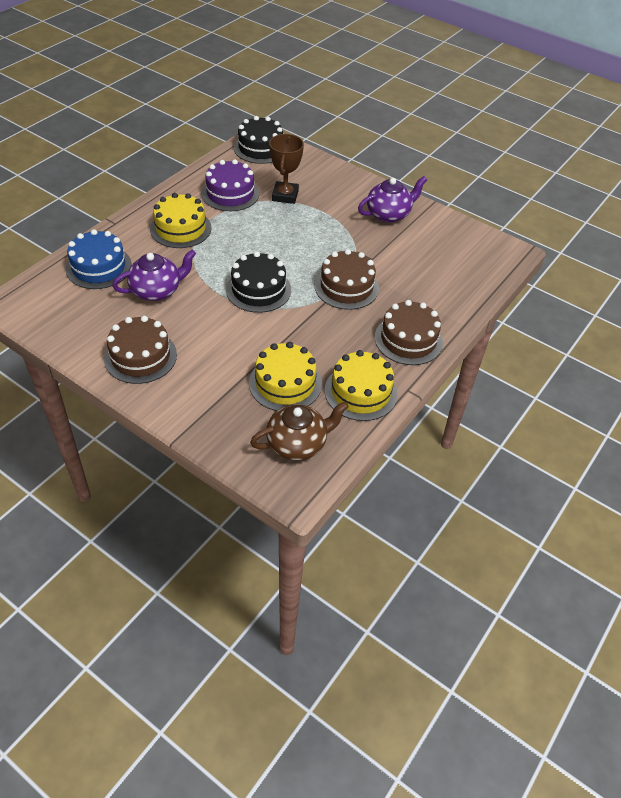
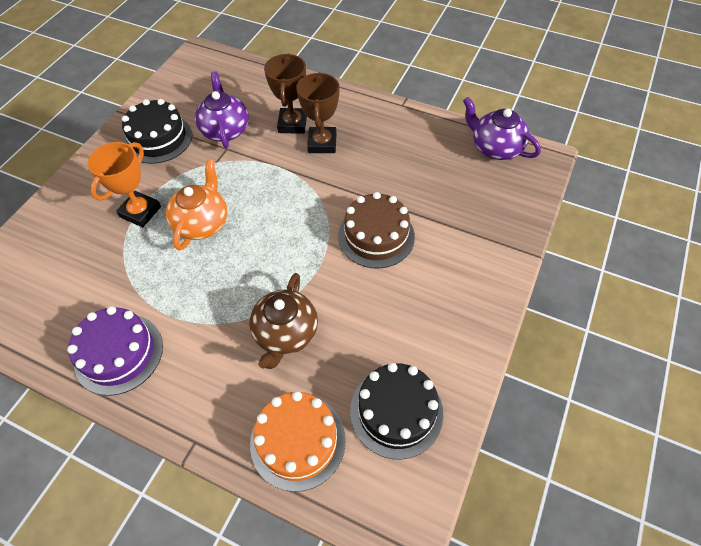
blue cake: 1 -> 0
brown cake: 3 -> 1
brown trophy: 1 -> 2
orange cake: 0 -> 1
orange teapot: 0 -> 1
orange trophy: 0 -> 1
yellow cake: 3 -> 0

